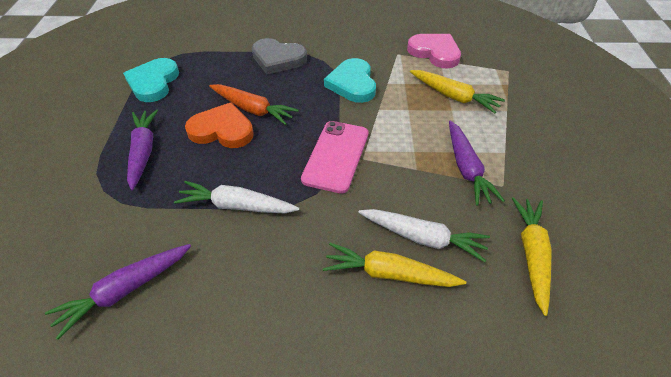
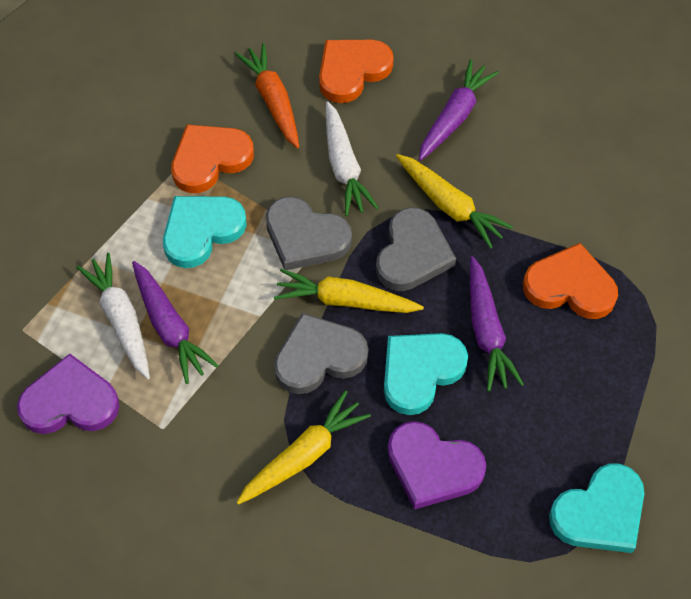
grey heart: 1 -> 3
orange heart: 1 -> 3
pink heart: 1 -> 0
pink phone: 1 -> 0
purple heart: 0 -> 2
turquoise heart: 2 -> 3

